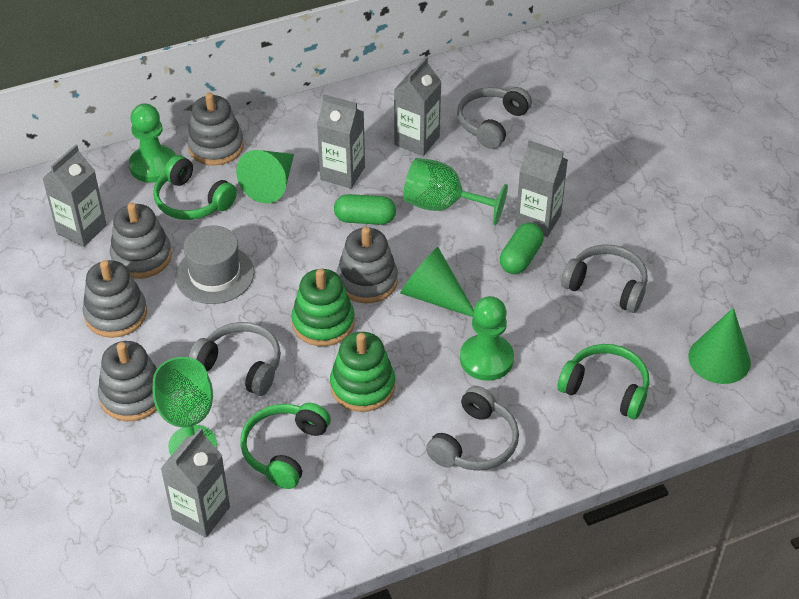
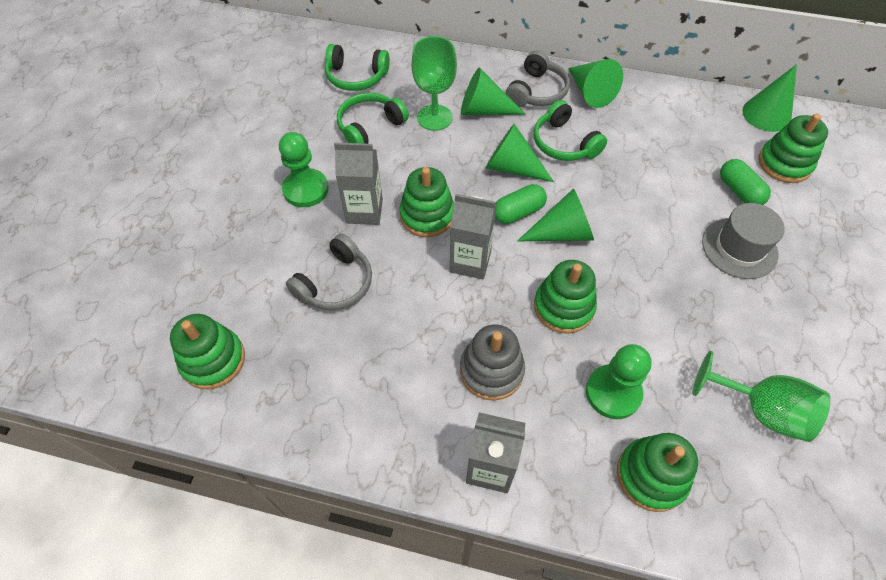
green cone: 3 -> 5
green stacking toy: 2 -> 5
grey carton: 5 -> 3
grey headphones: 4 -> 2
grey stacking toy: 5 -> 1

